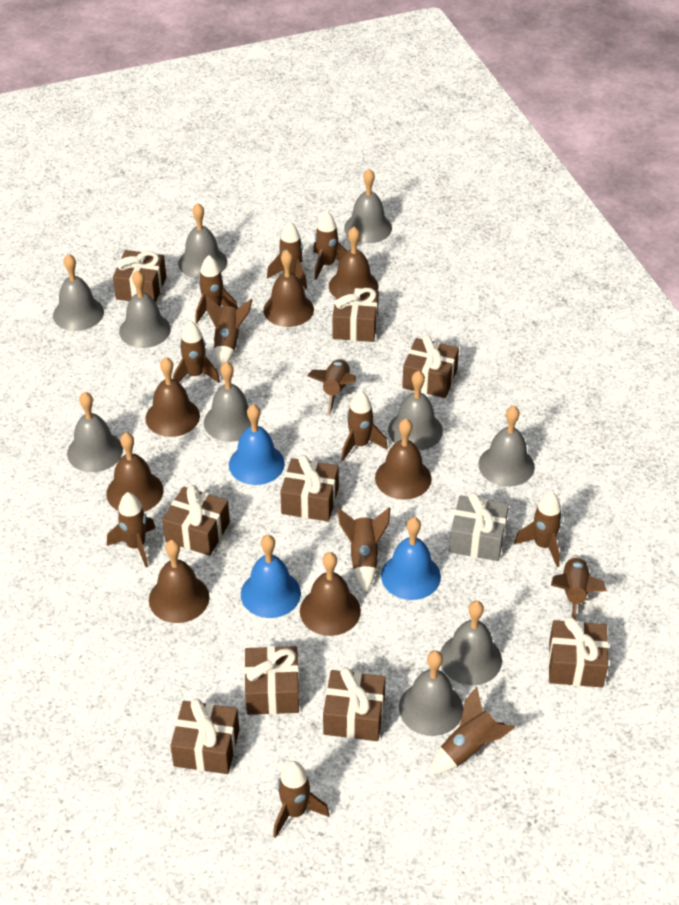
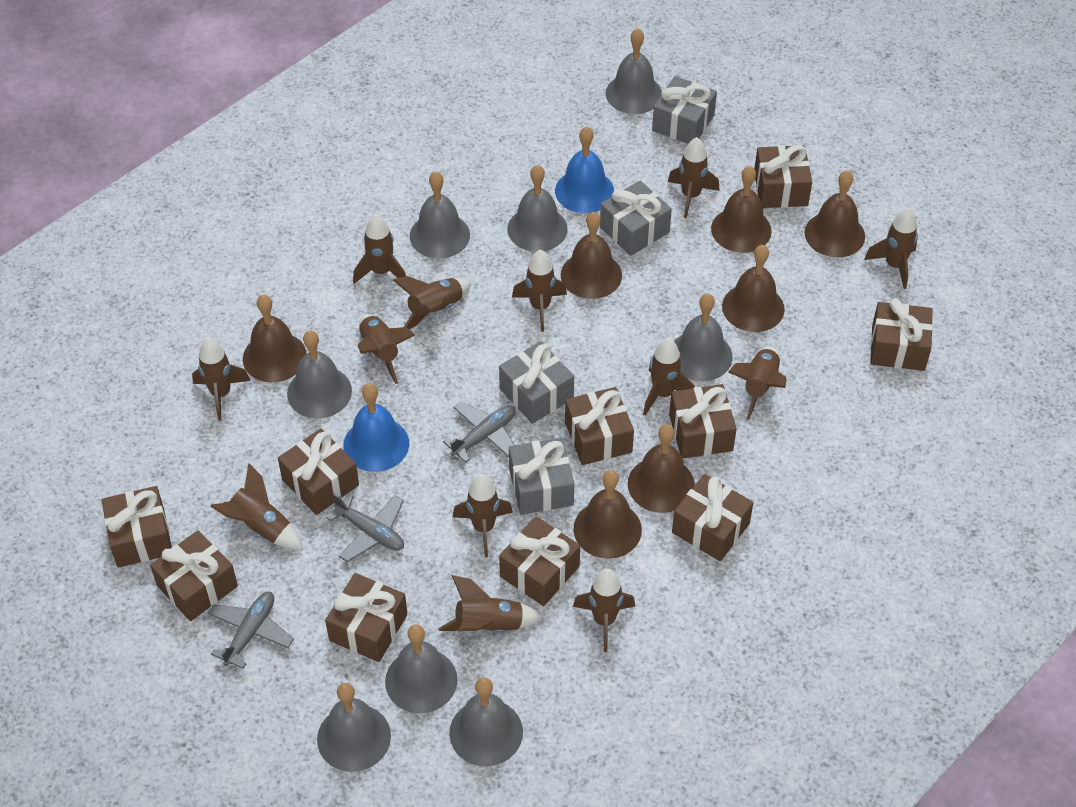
blue bell: 3 -> 2
brown gift: 9 -> 10
grey bell: 10 -> 8
grey gift: 1 -> 4
grey plane: 0 -> 3

